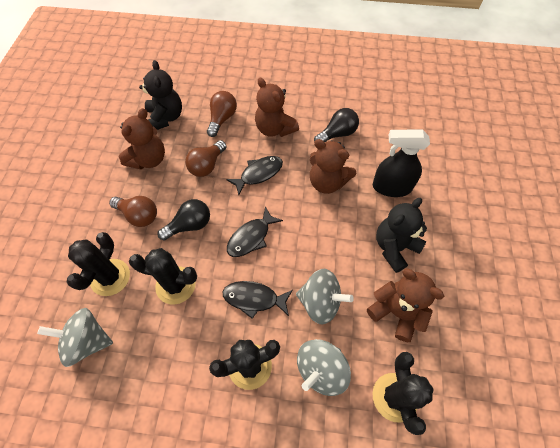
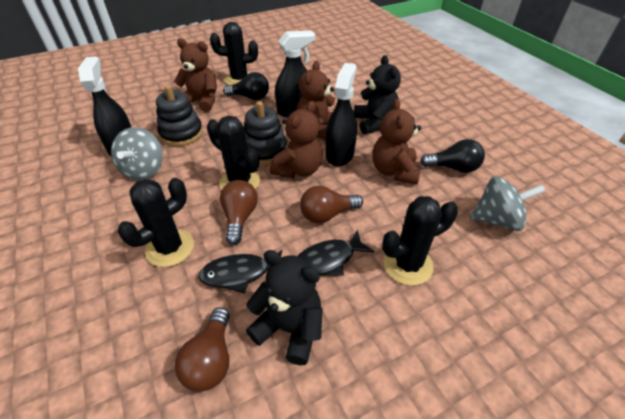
black fish: 3 -> 2
black spray bottle: 1 -> 3
black stacking toy: 0 -> 2
grey spinning top: 3 -> 2

